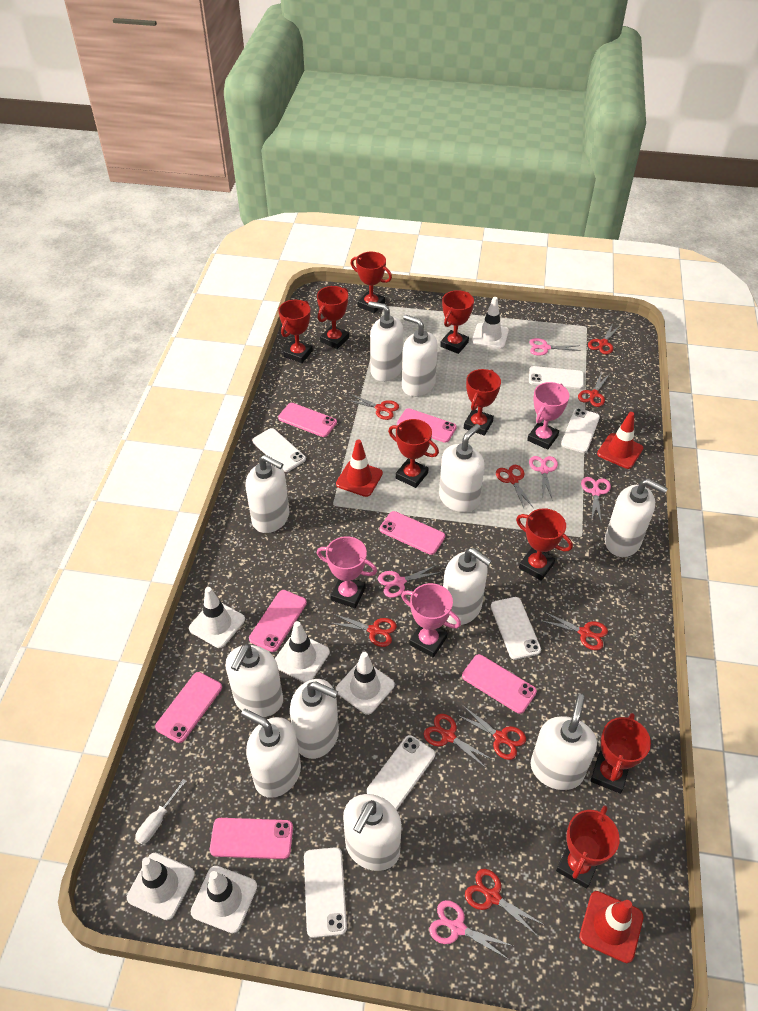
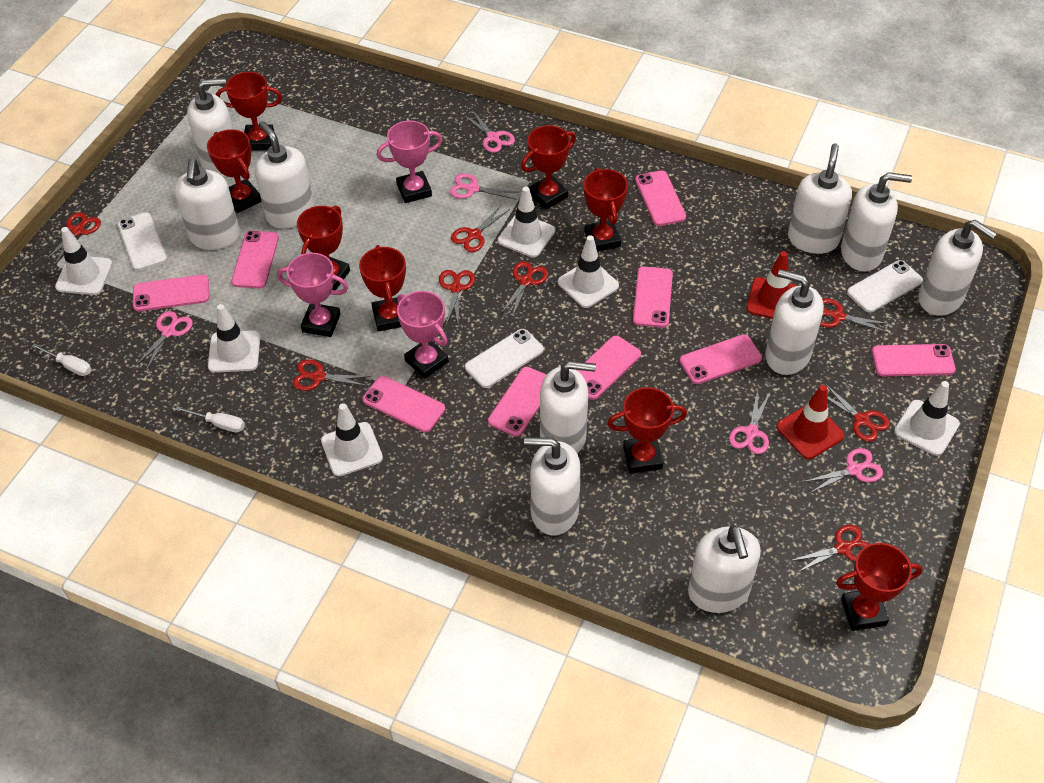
pink phone: 7 -> 9
red scissors: 9 -> 8
red traffic cone: 3 -> 2
red trophy: 9 -> 8
white phone: 6 -> 3
white screwdriver: 1 -> 2
white soap dispenser: 11 -> 10

